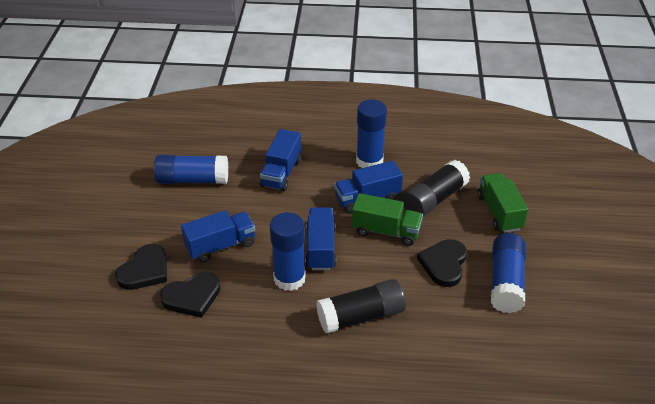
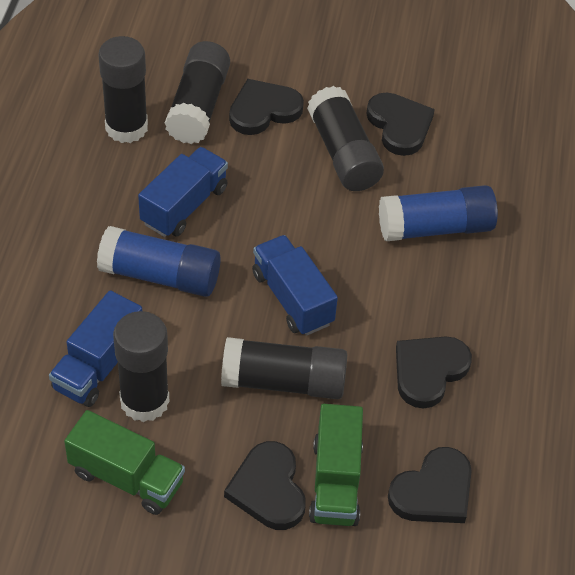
black glue stick: 2 -> 5
black heart: 3 -> 5
blue glue stick: 4 -> 2
blue truck: 4 -> 3

